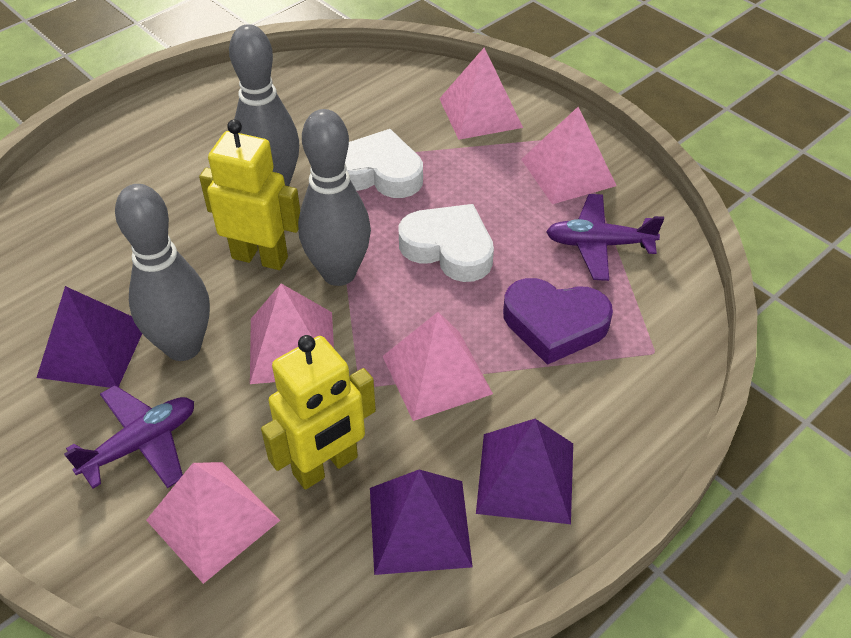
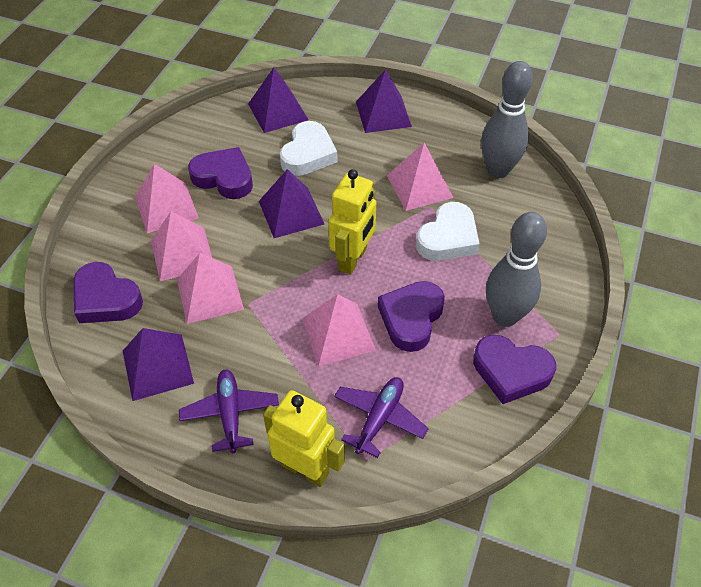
grey bowling pin: 3 -> 2
purple heart: 1 -> 4
purple pyramid: 3 -> 4

